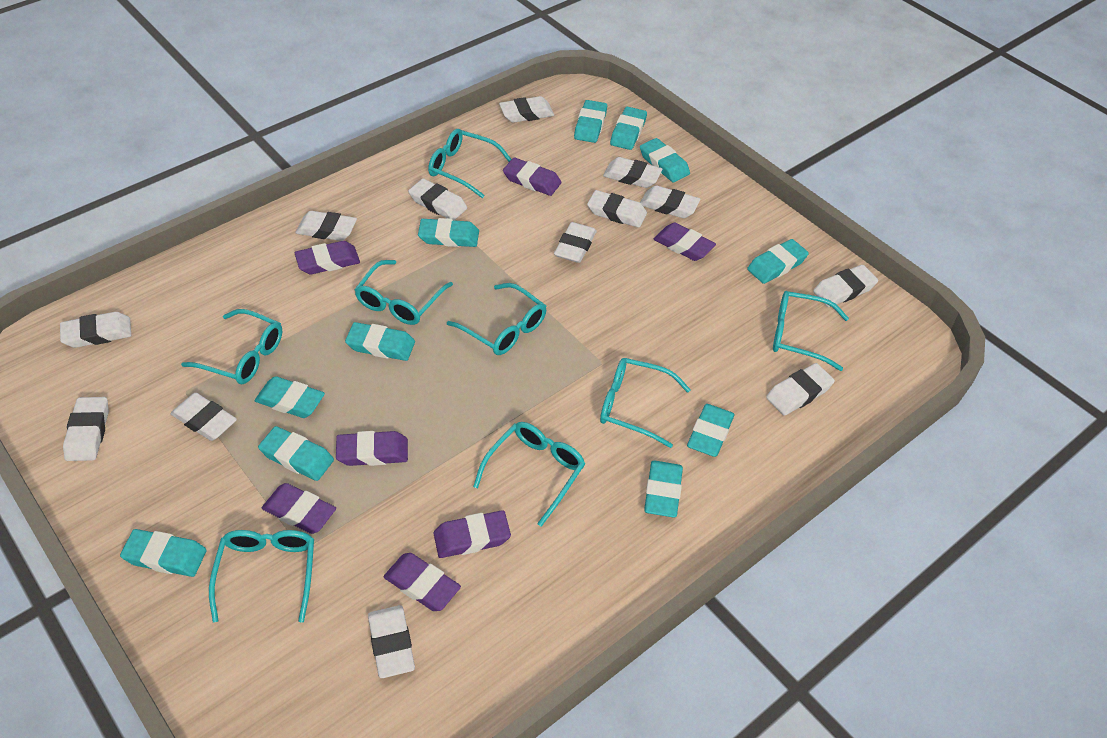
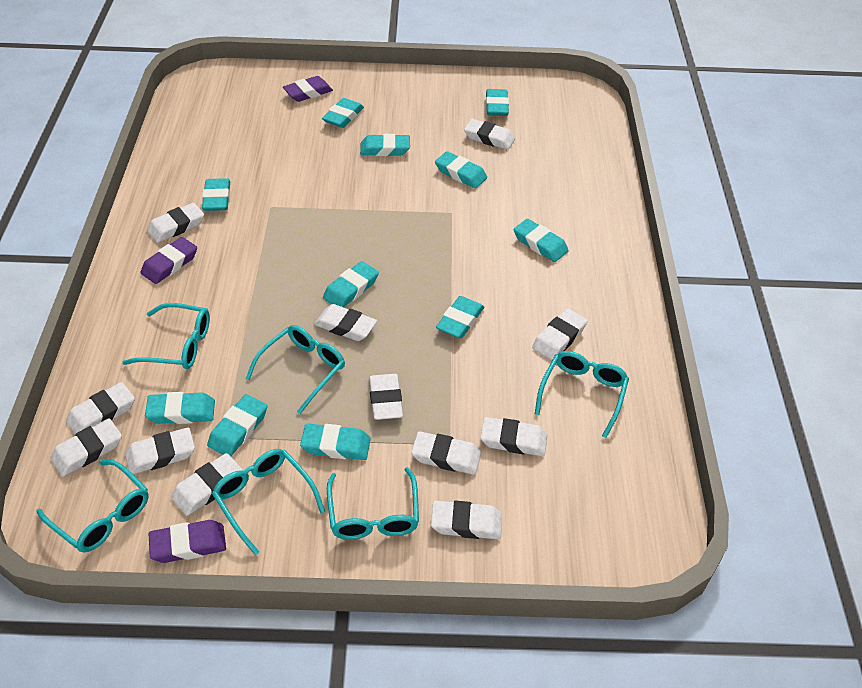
purple eraser: 7 -> 3
turquoise glasses: 8 -> 6
white eraser: 13 -> 12

